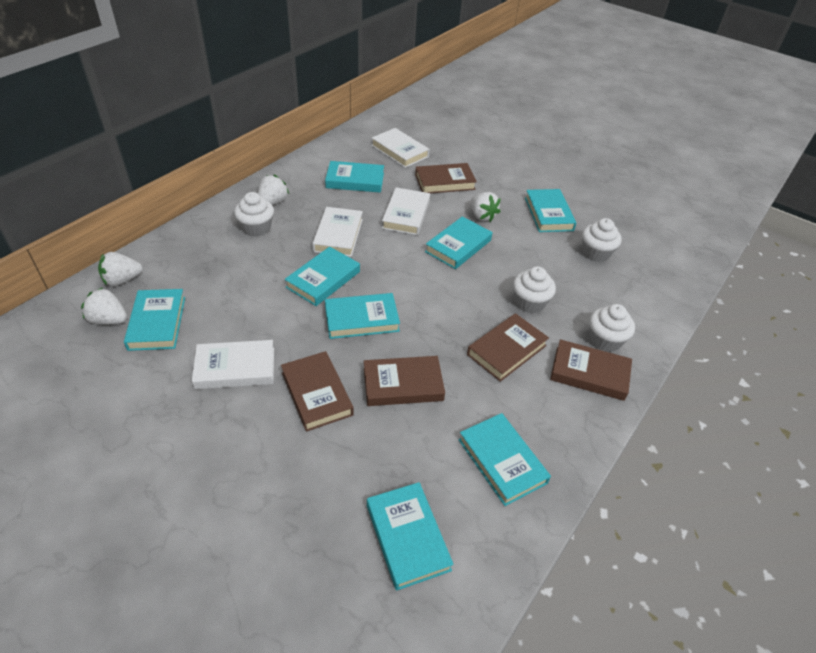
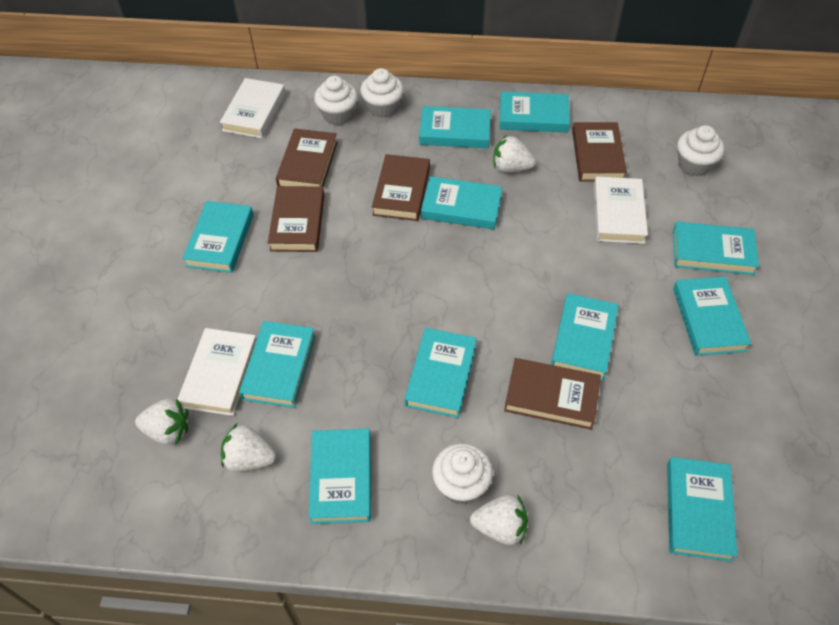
turquoise book: 8 -> 11
white book: 4 -> 3

